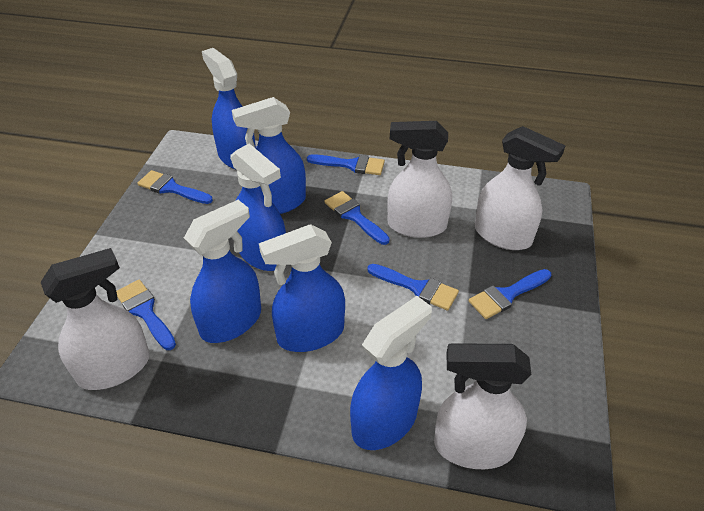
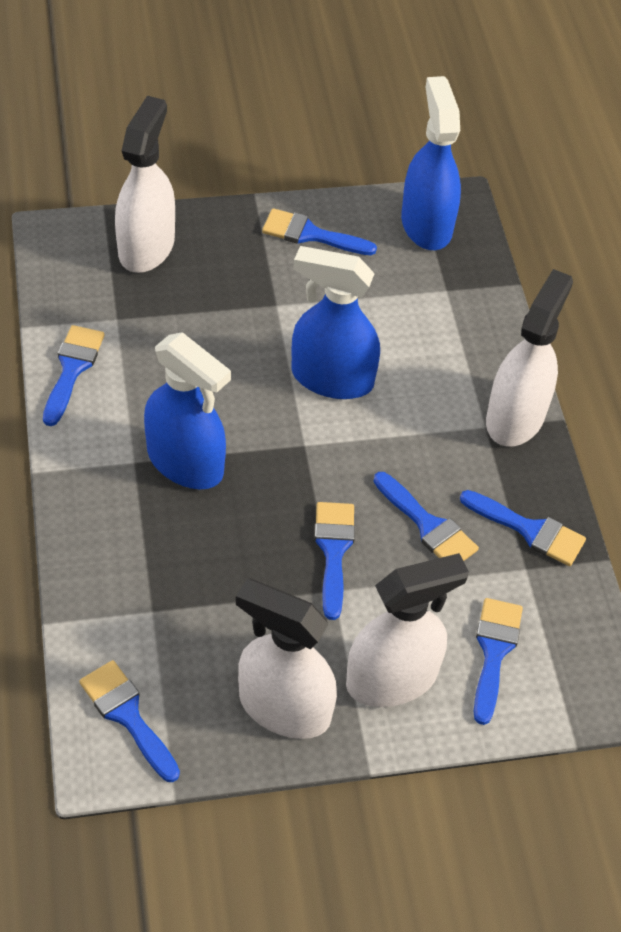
blue brush: 6 -> 7
blue spray bottle: 6 -> 3

